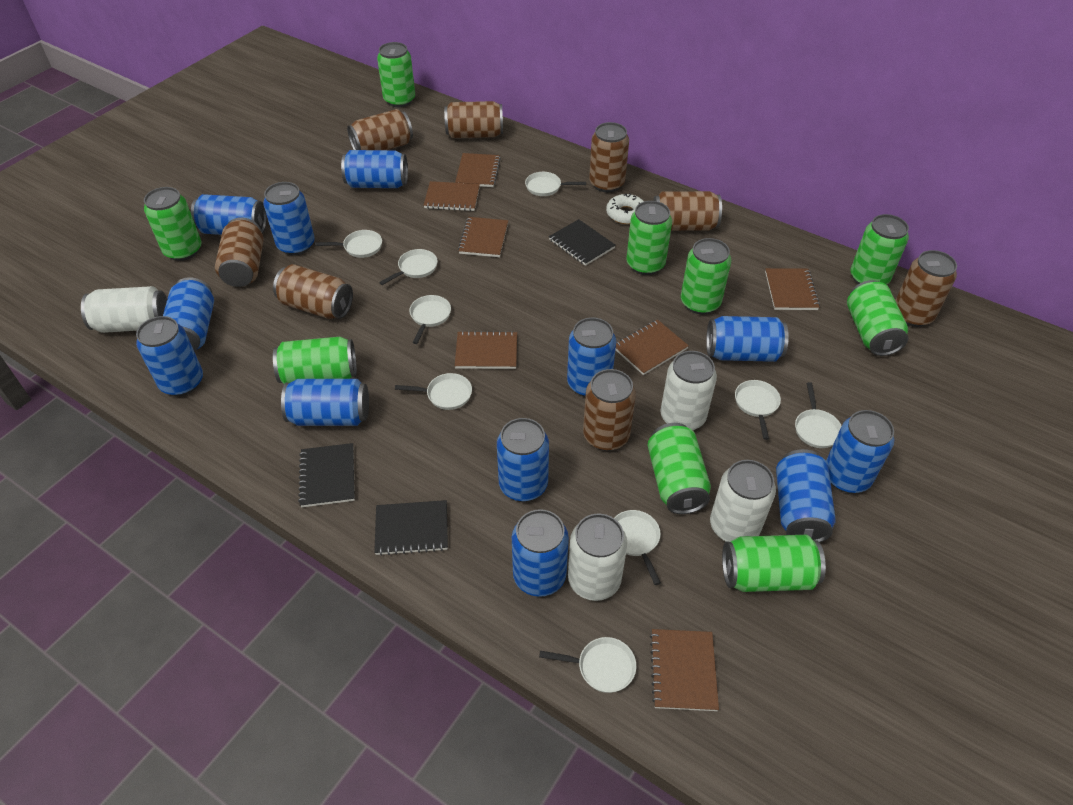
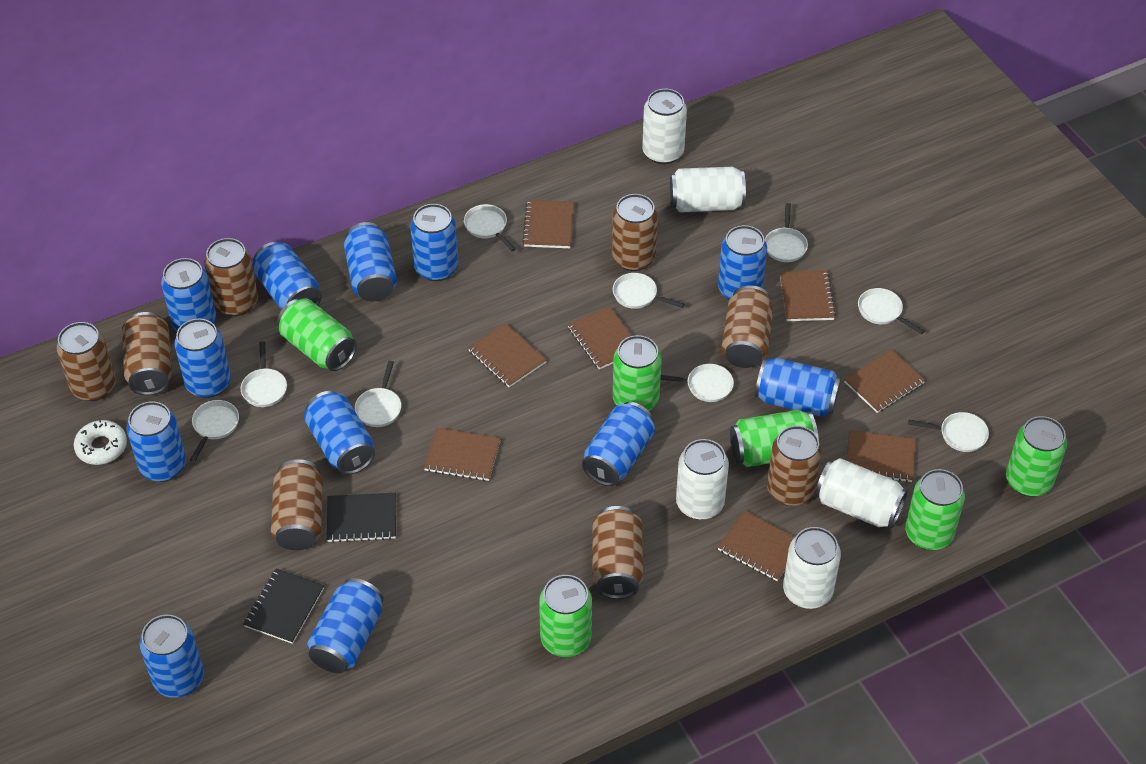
black notebook: 3 -> 2
brown notebook: 7 -> 8
green can: 9 -> 6
white can: 4 -> 5

